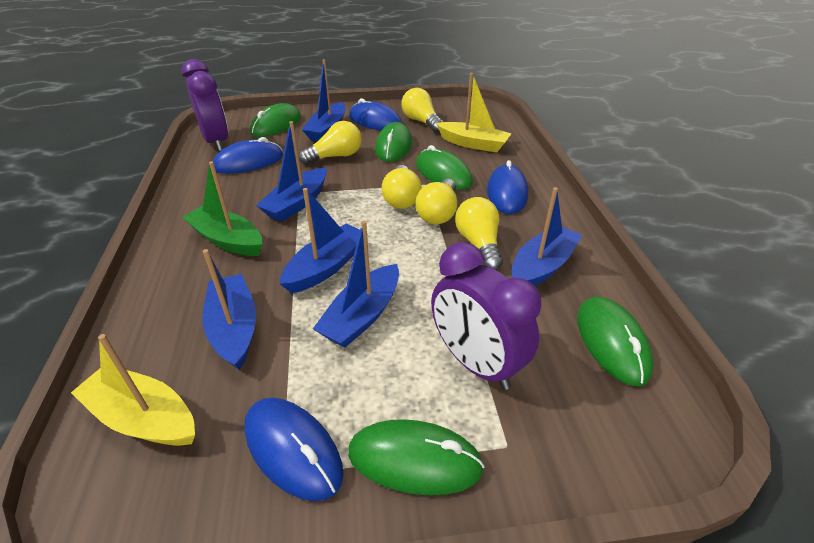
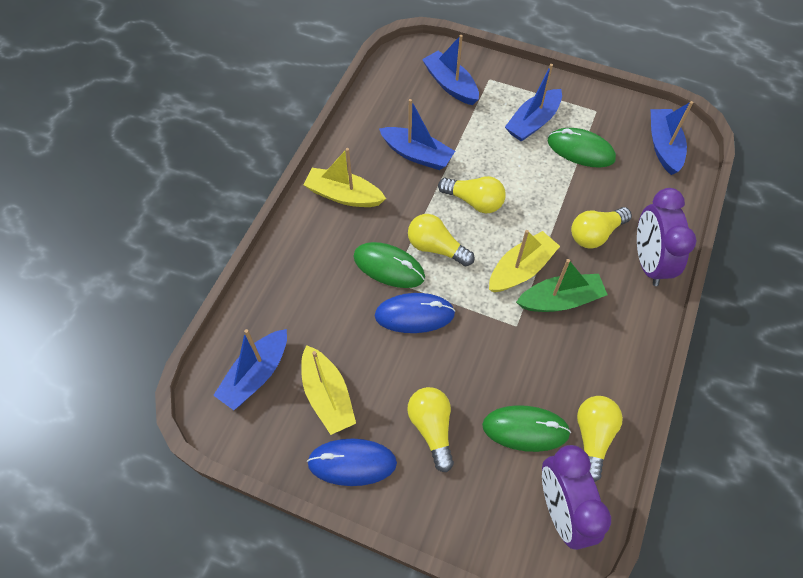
blue boat: 6 -> 5
blue mouse: 4 -> 2
green mouse: 5 -> 3
yellow boat: 2 -> 3

